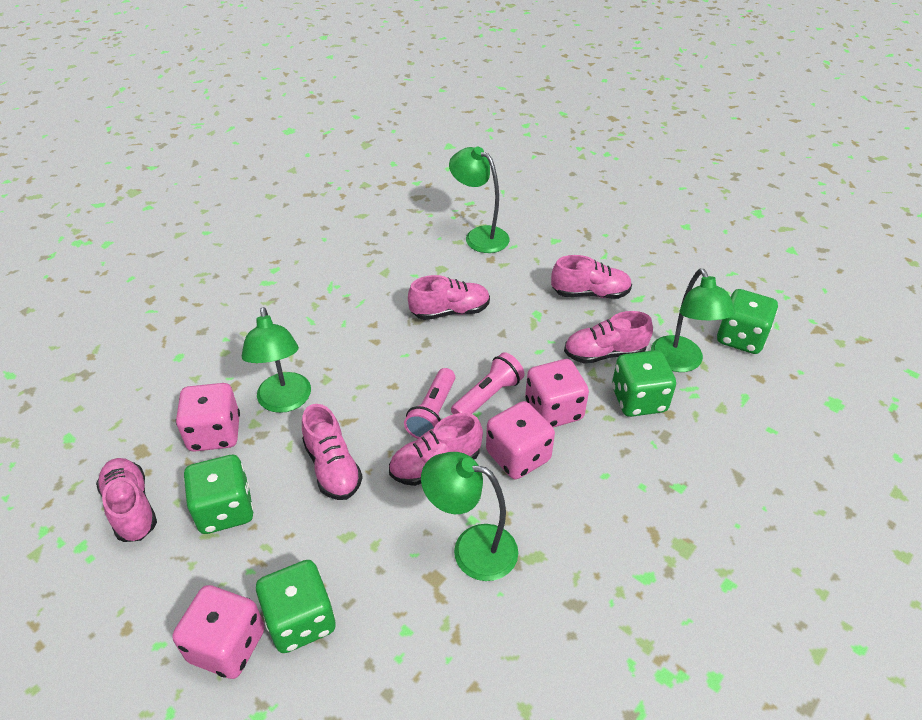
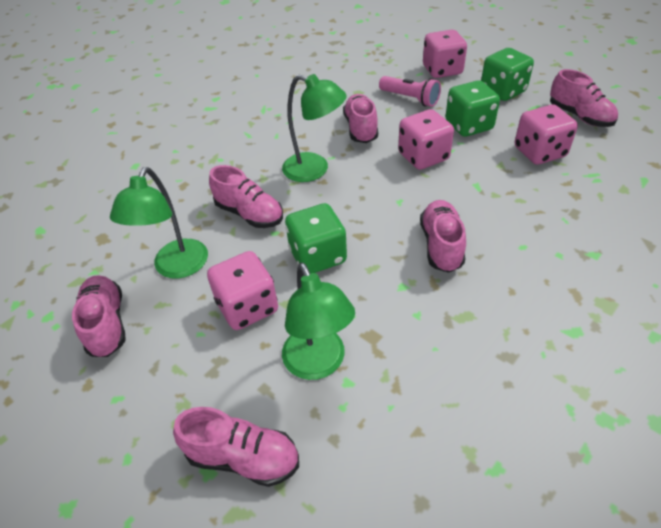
green dice: 4 -> 3
green lamp: 4 -> 3
pink flashlight: 2 -> 1

